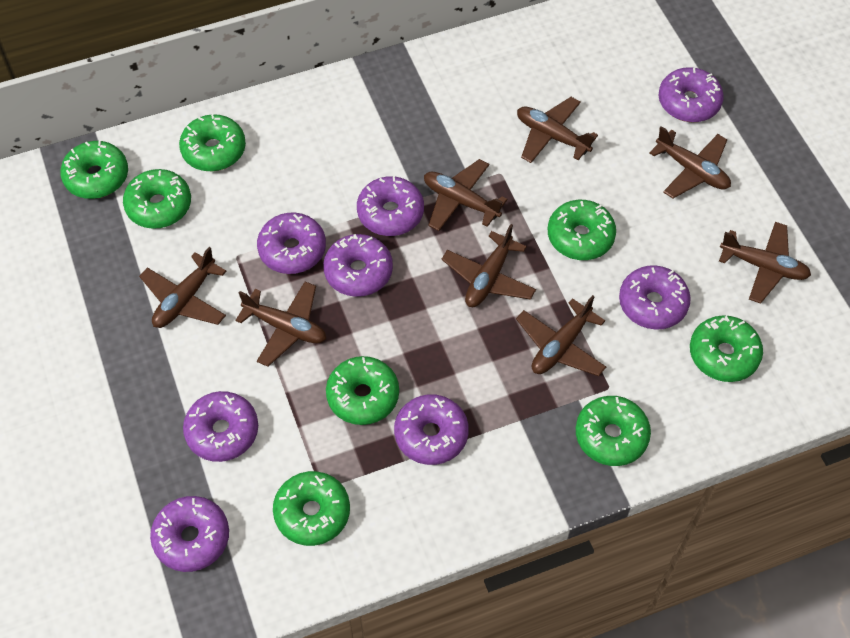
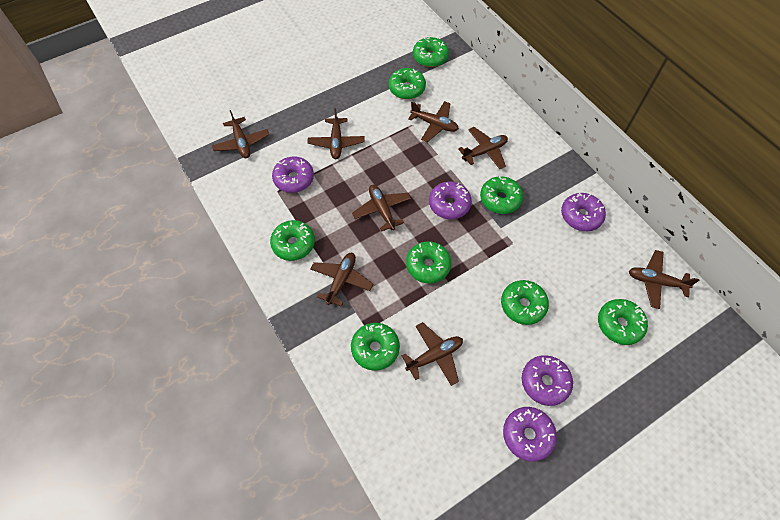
purple donut: 8 -> 5

